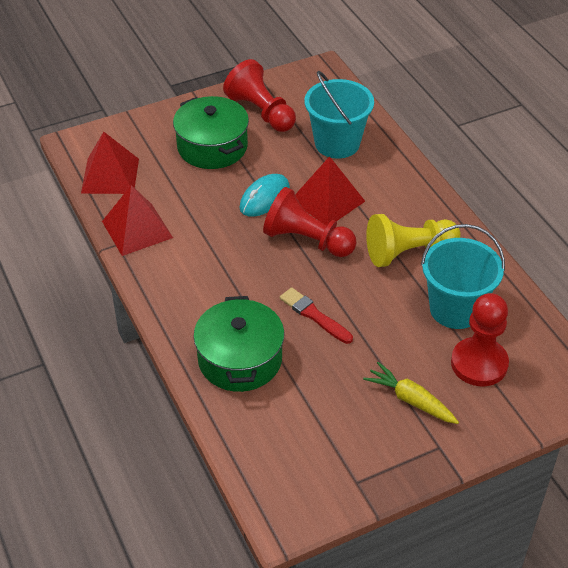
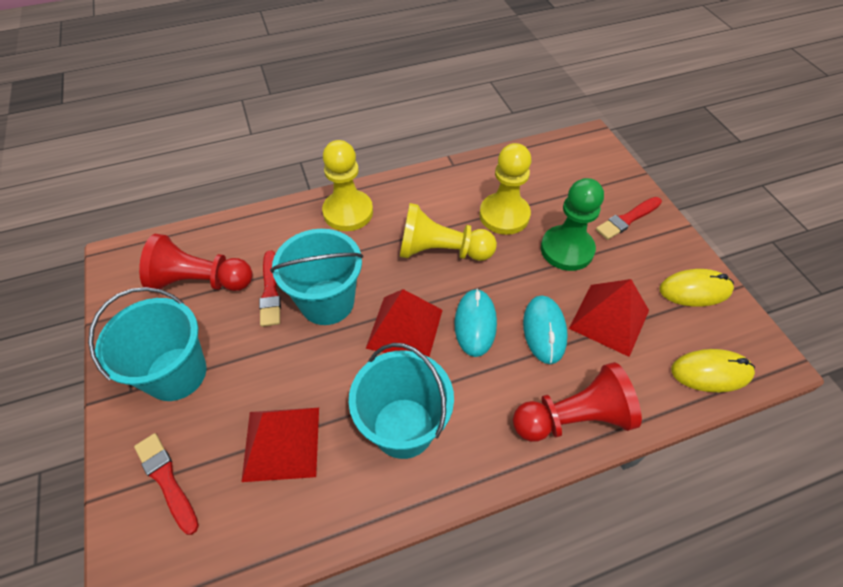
green pawn: 0 -> 1
green pot: 2 -> 0
red brush: 1 -> 3
red pawn: 3 -> 2
turquoise bucket: 2 -> 3
turquoise mouse: 1 -> 2
yellow carrot: 1 -> 0
yellow mouse: 0 -> 2
yellow pawn: 1 -> 3

